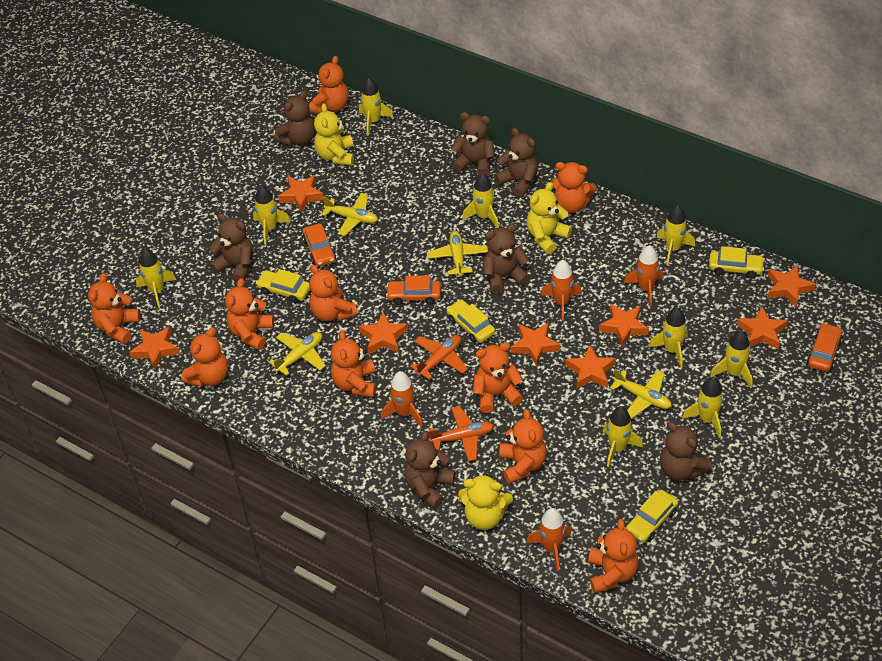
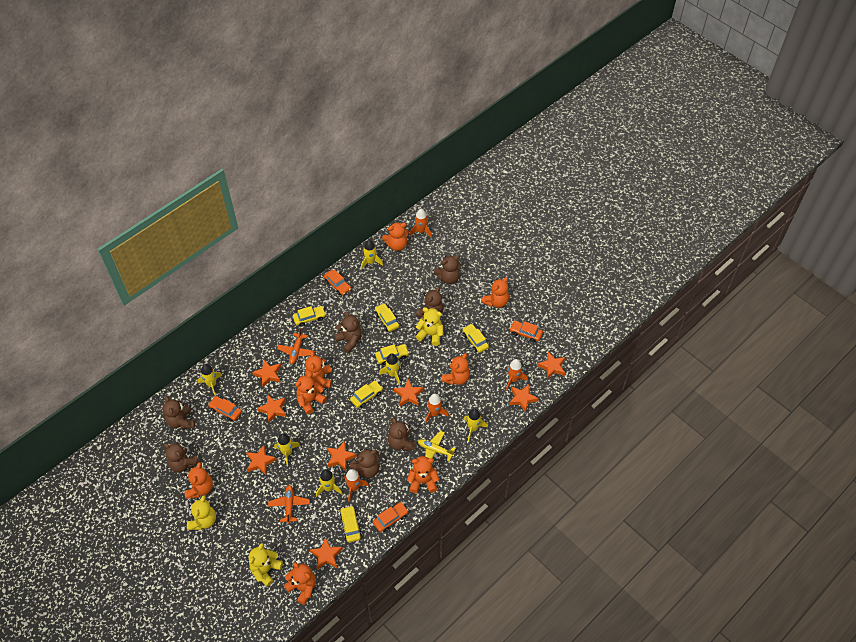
orange car: 3 -> 4
orange teddy bear: 10 -> 8
yellow car: 4 -> 6
yellow plane: 4 -> 1
yellow rocket: 9 -> 6

